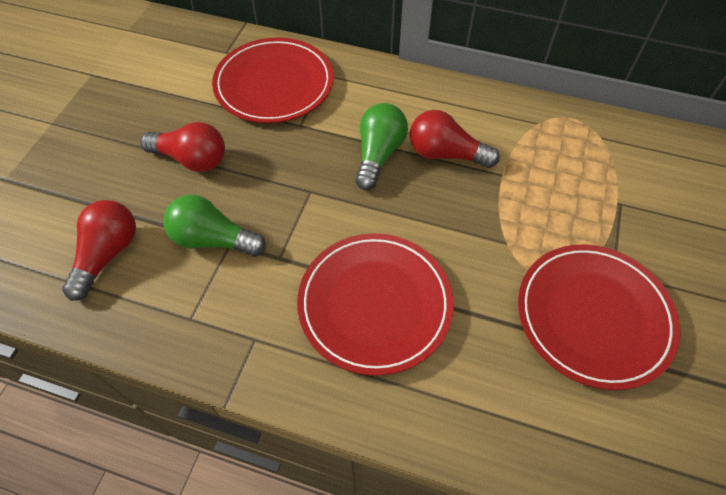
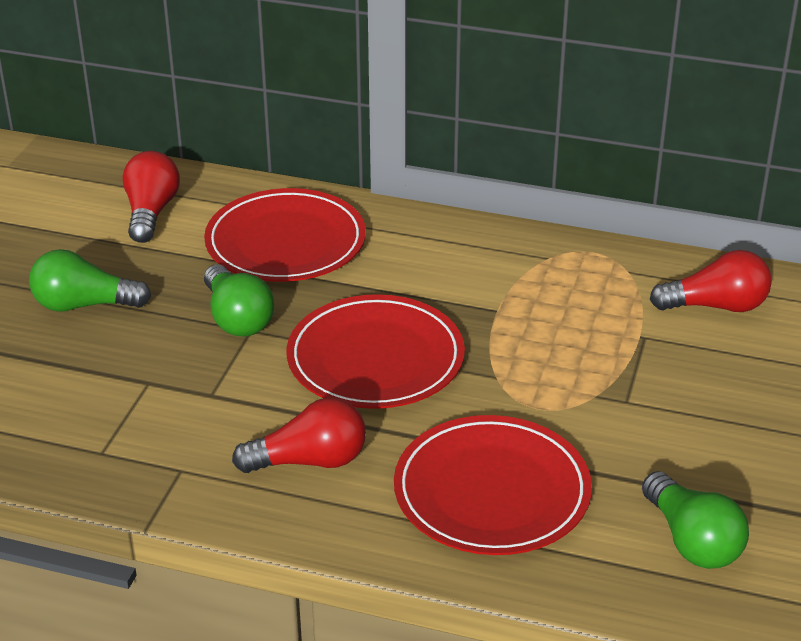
green light bulb: 2 -> 3

